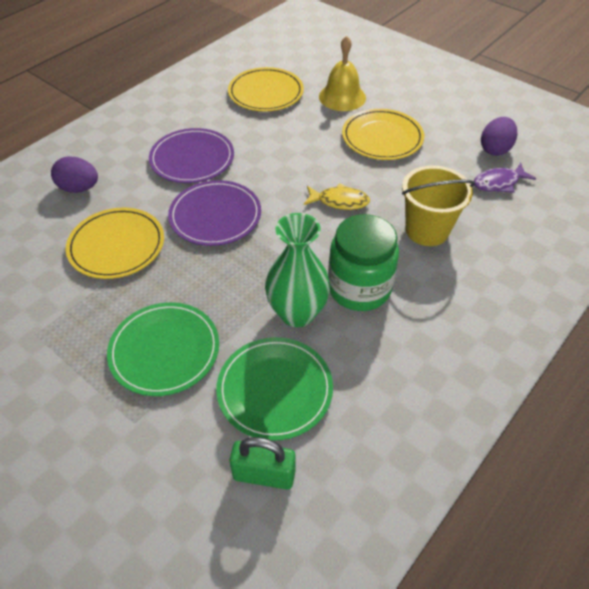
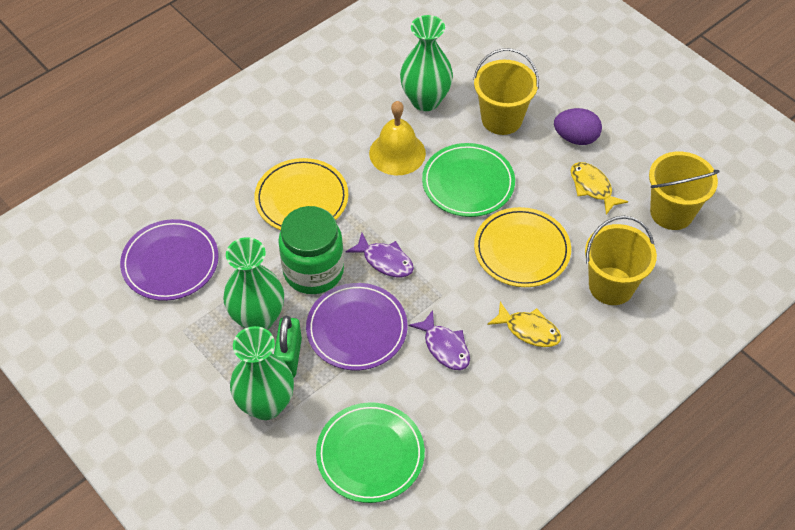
green vase: 1 -> 3
purple egg: 2 -> 1
purple fish: 1 -> 2
yellow bucket: 1 -> 3
yellow fish: 1 -> 2
yellow plate: 3 -> 2

